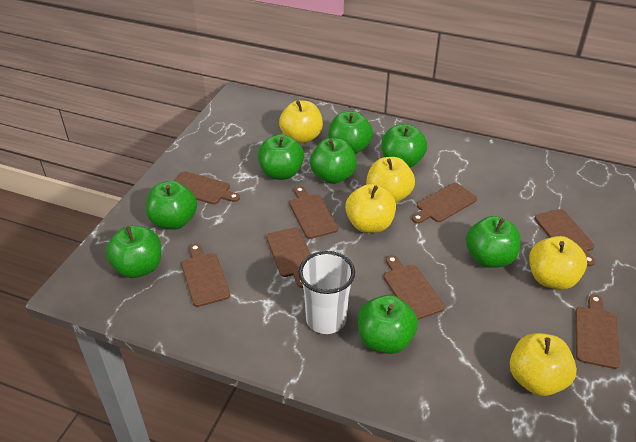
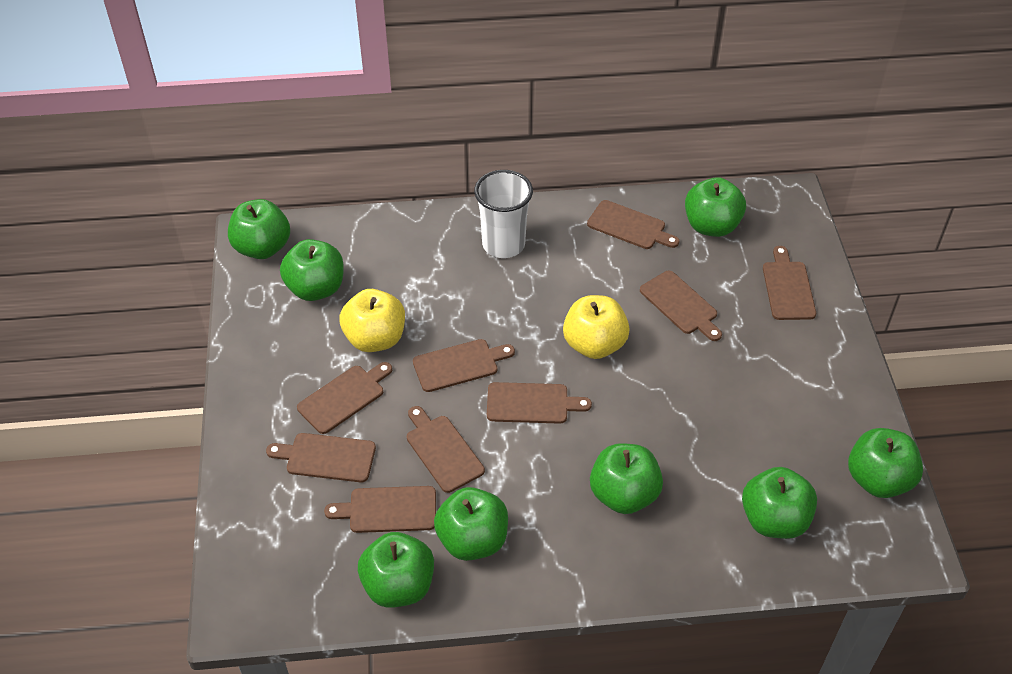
brown cutting board: 8 -> 9
yellow apple: 5 -> 2

